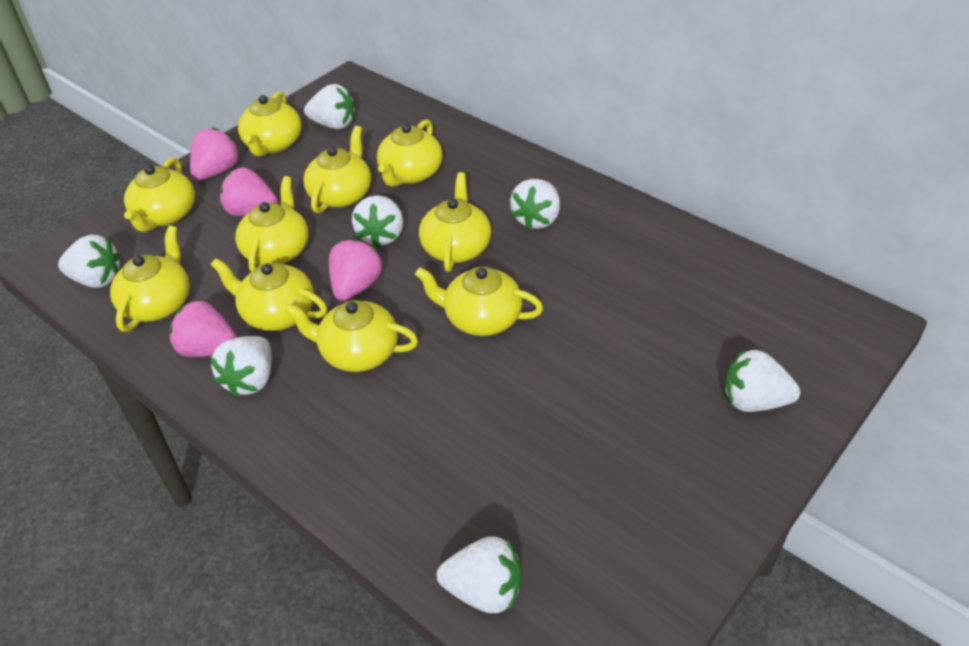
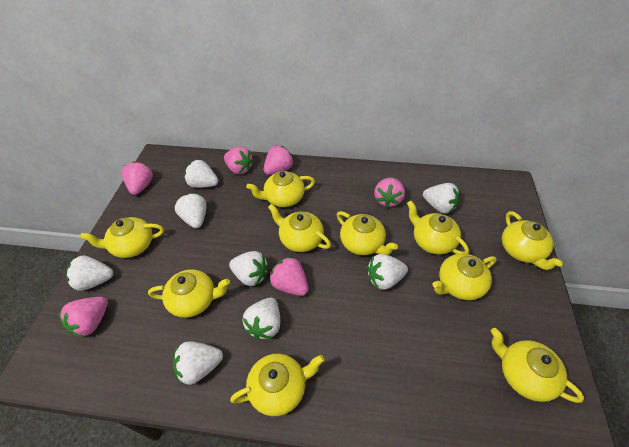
pink strawberry: 4 -> 6
white strawberry: 7 -> 8

